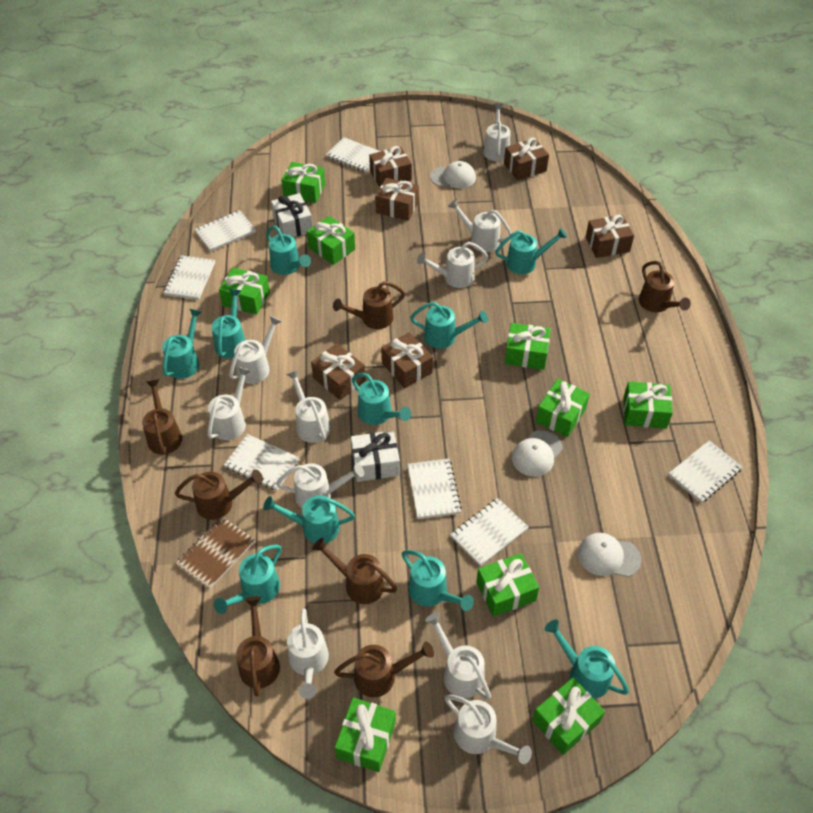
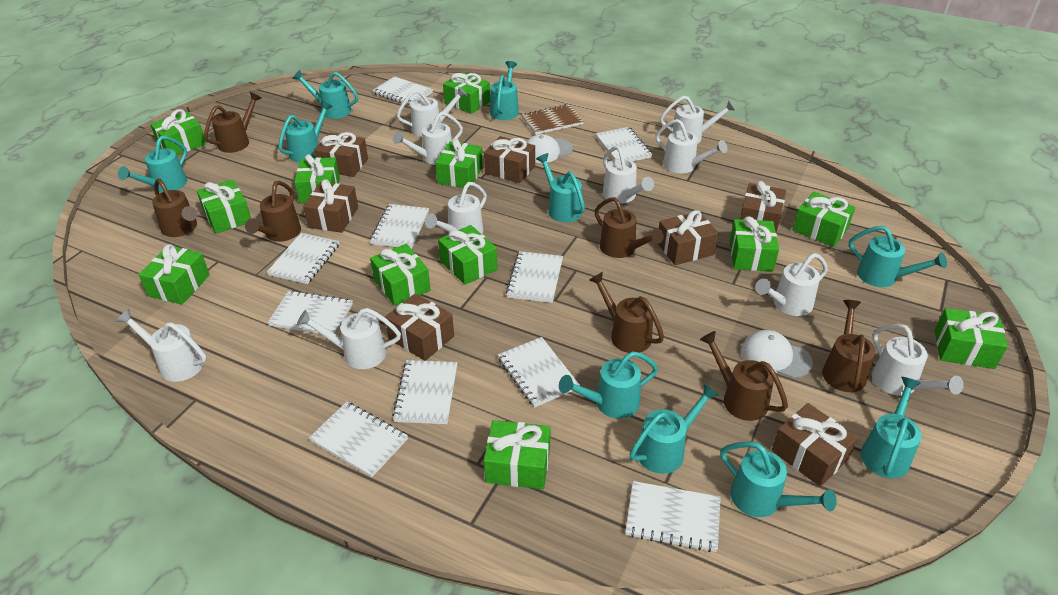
brown gift: 6 -> 7
green gift: 9 -> 12
white cap: 3 -> 2
white gift: 2 -> 0
white notebook: 7 -> 10

